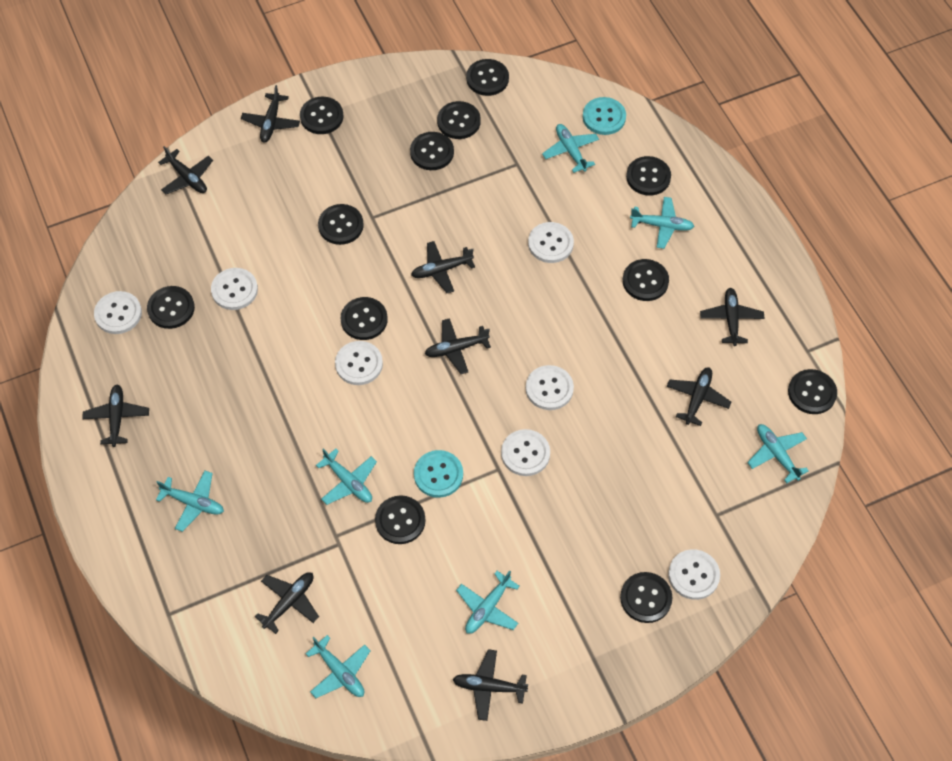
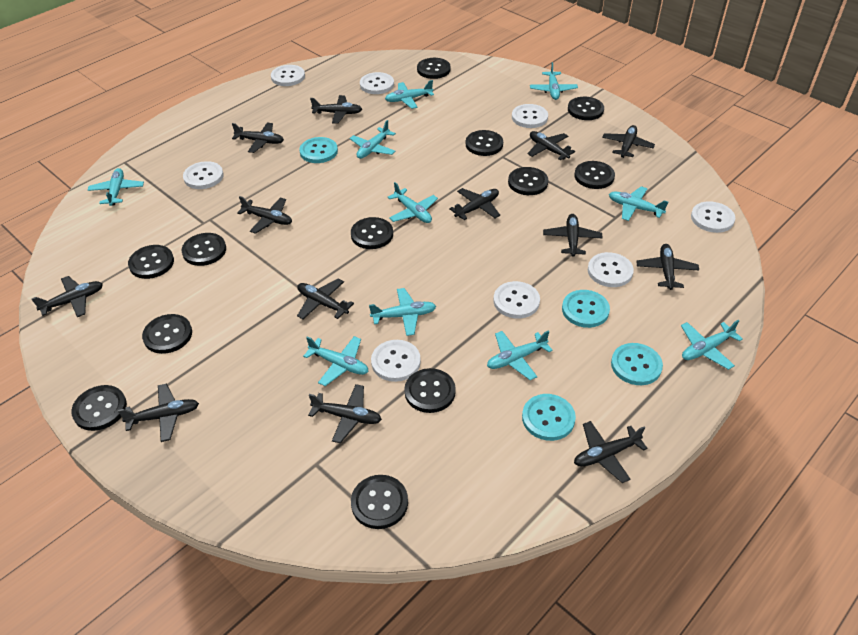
black plane: 9 -> 13
turquoise button: 2 -> 4
turquoise plane: 7 -> 10
white button: 7 -> 8

